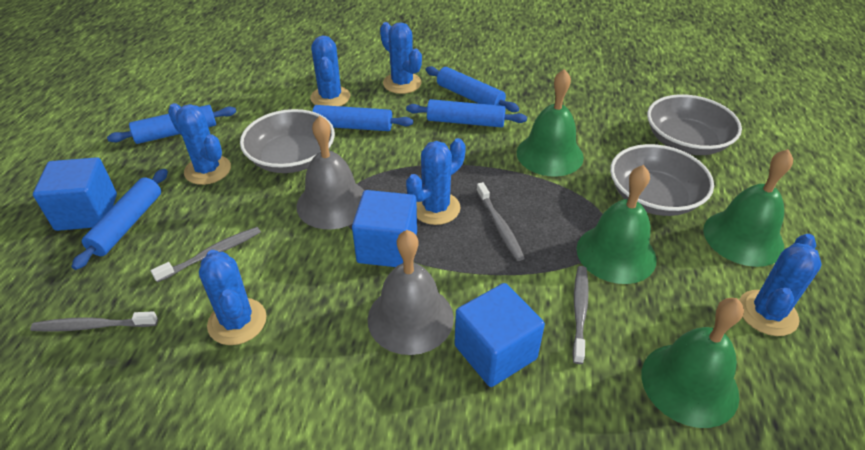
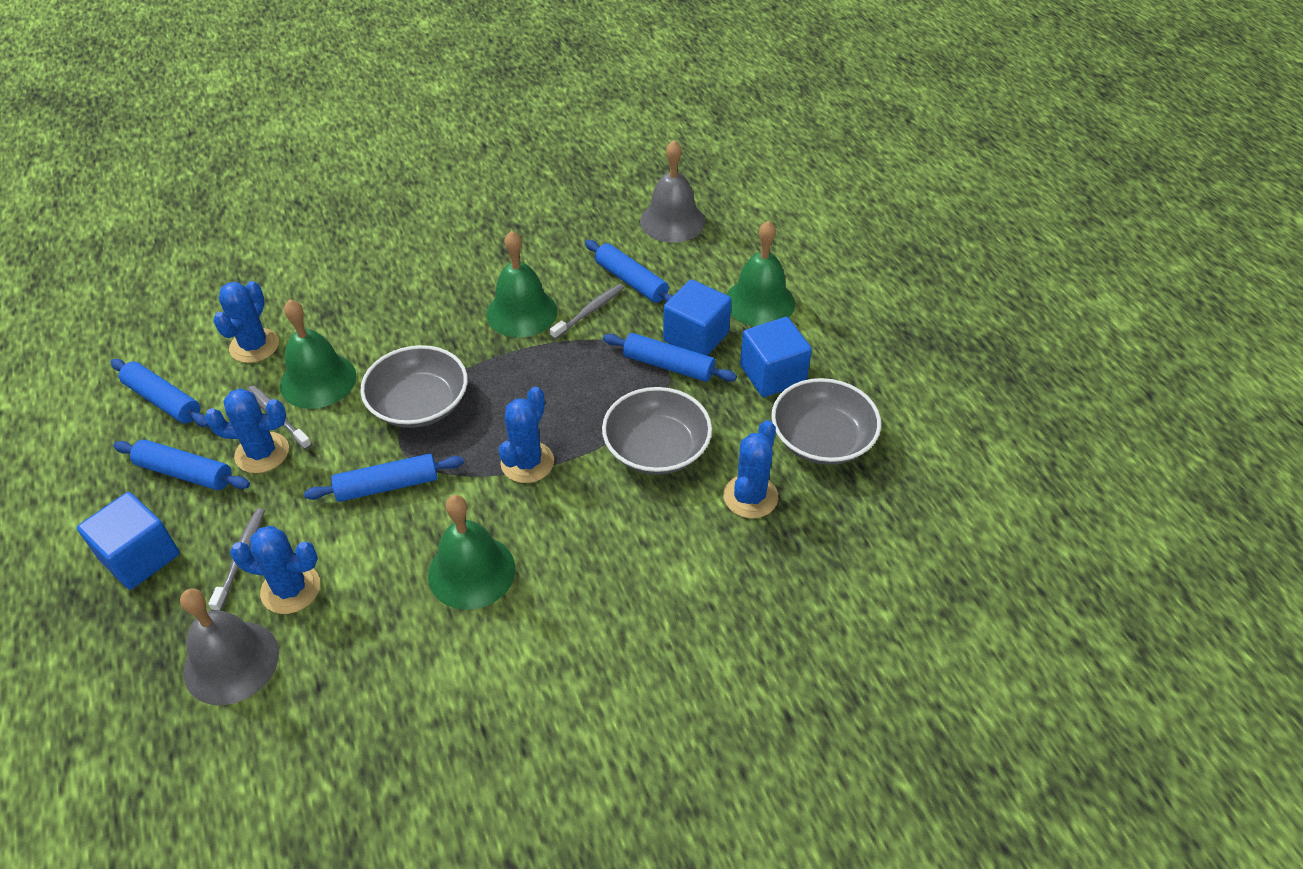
blue cactus: 6 -> 5
grey toothbrush: 4 -> 3

